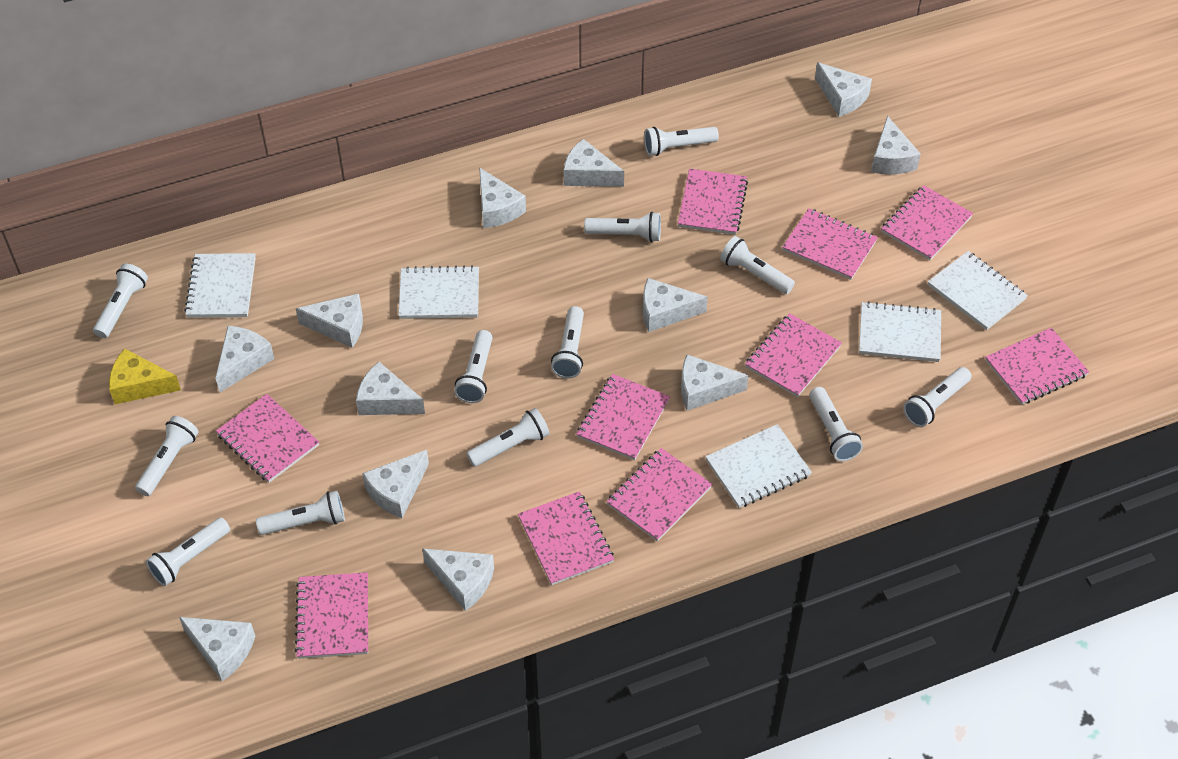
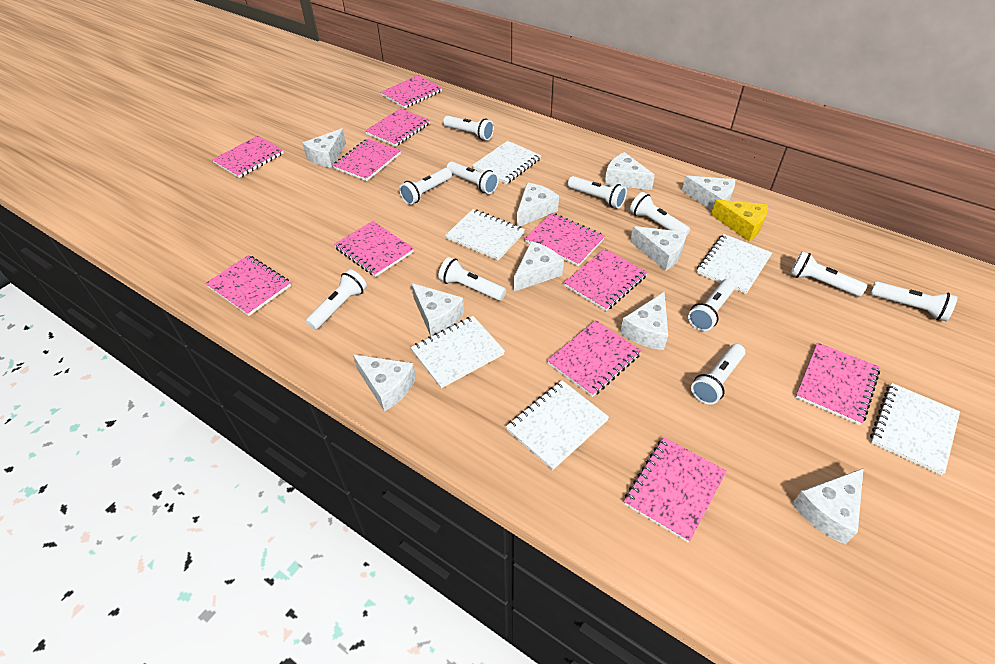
pink notebook: 10 -> 11
white cheese: 12 -> 10
white flashlight: 12 -> 11
white notebook: 5 -> 6

